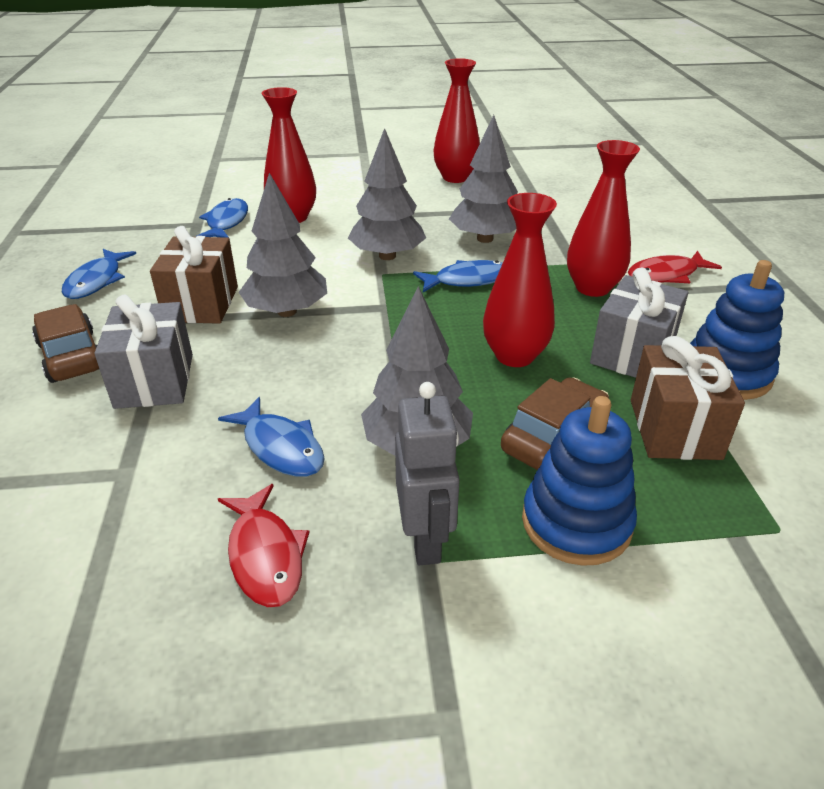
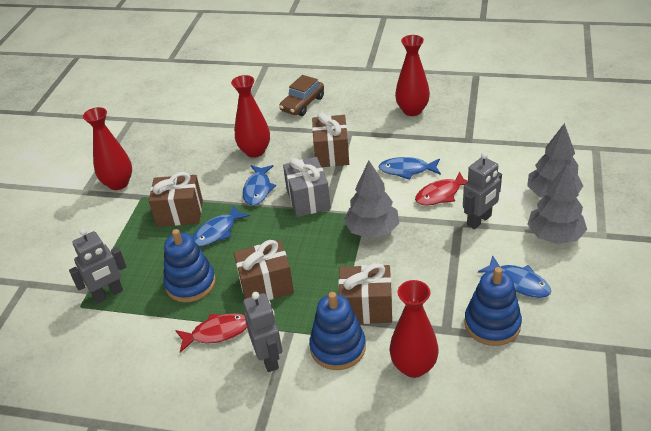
blue stacking toy: 2 -> 3
brown car: 2 -> 1
brown gift: 2 -> 4
grey gift: 2 -> 1
grey robot: 1 -> 3
grey tree: 4 -> 3

